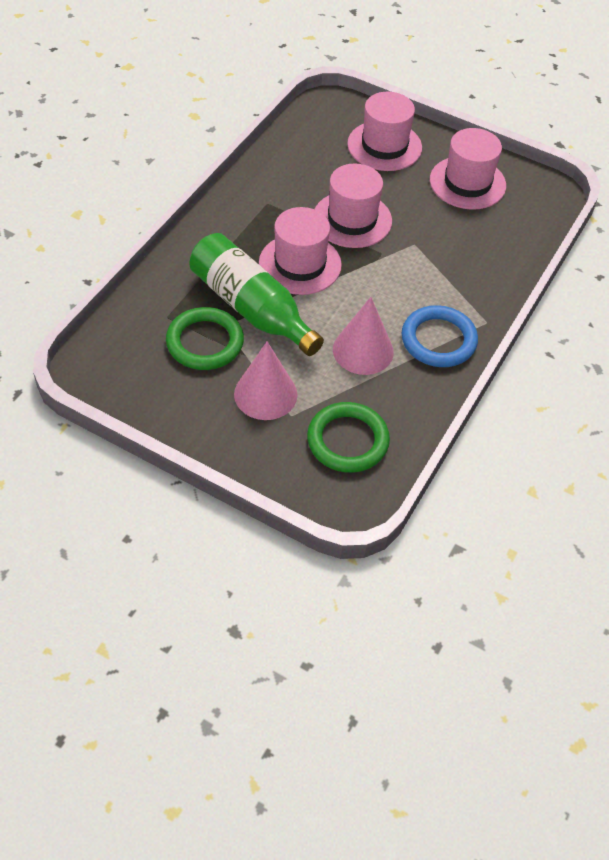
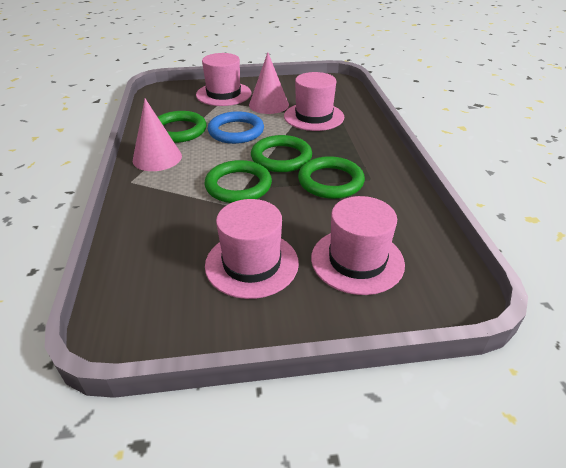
green bottle: 1 -> 0
green ring: 2 -> 4

